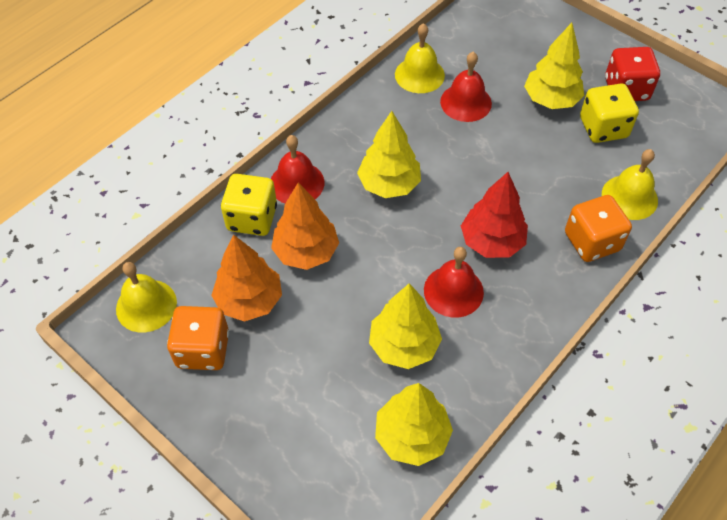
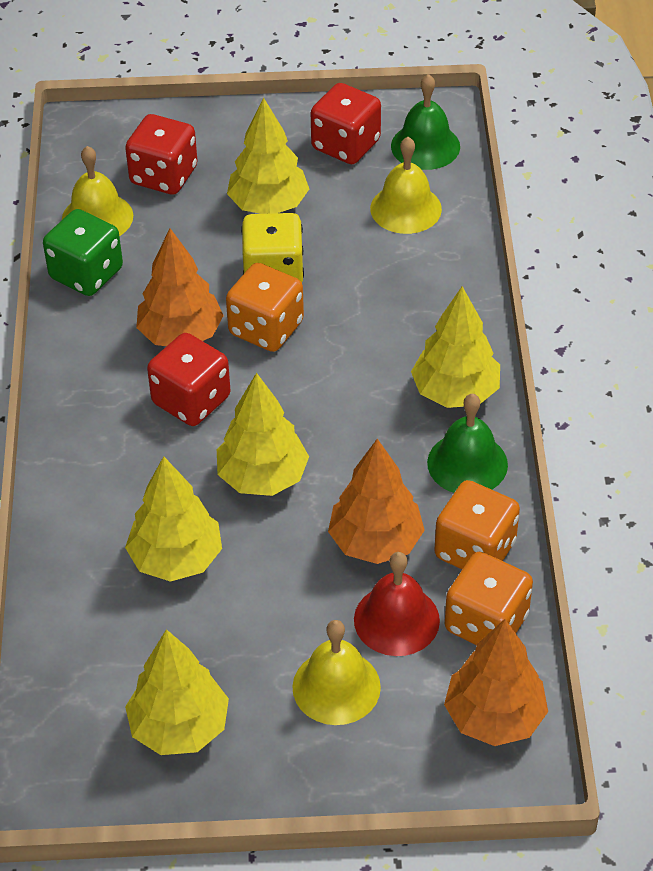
green bell: 0 -> 2
green dice: 0 -> 1
orange dice: 2 -> 3
orange tree: 2 -> 3
red bell: 3 -> 1
red dice: 1 -> 3
red tree: 1 -> 0
yellow dice: 2 -> 1
yellow tree: 4 -> 5

